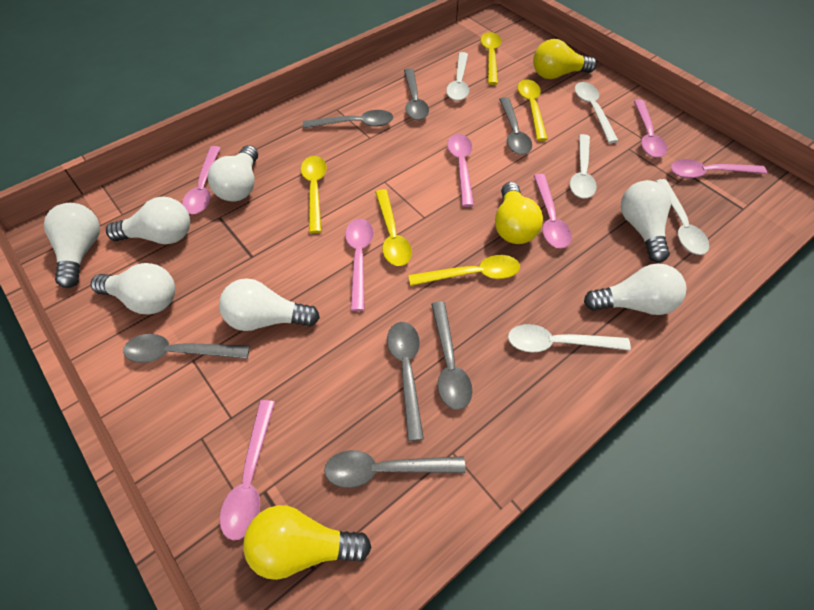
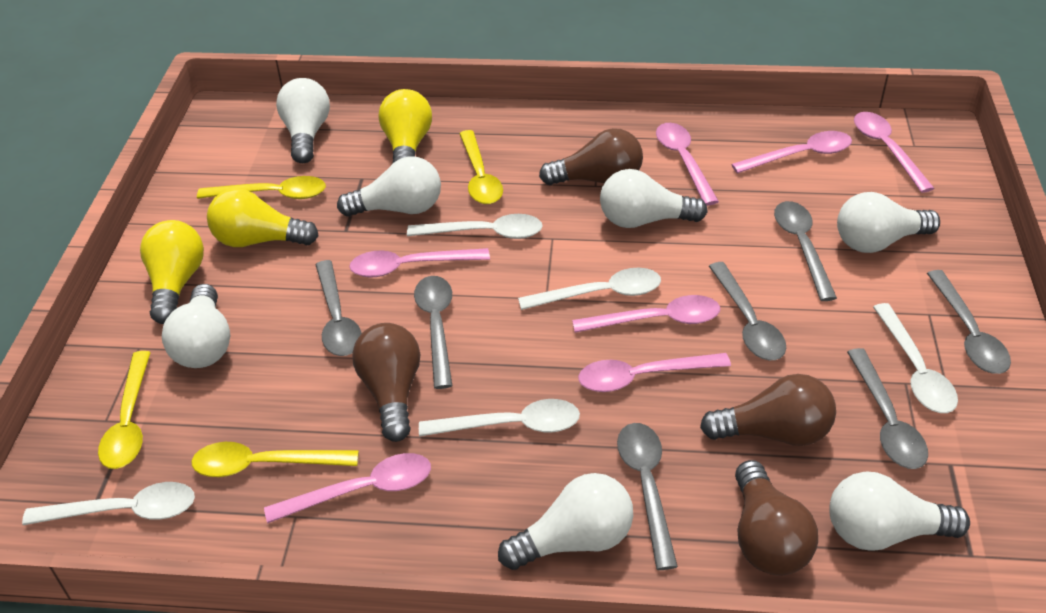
brown light bulb: 0 -> 4
yellow spoon: 5 -> 4

